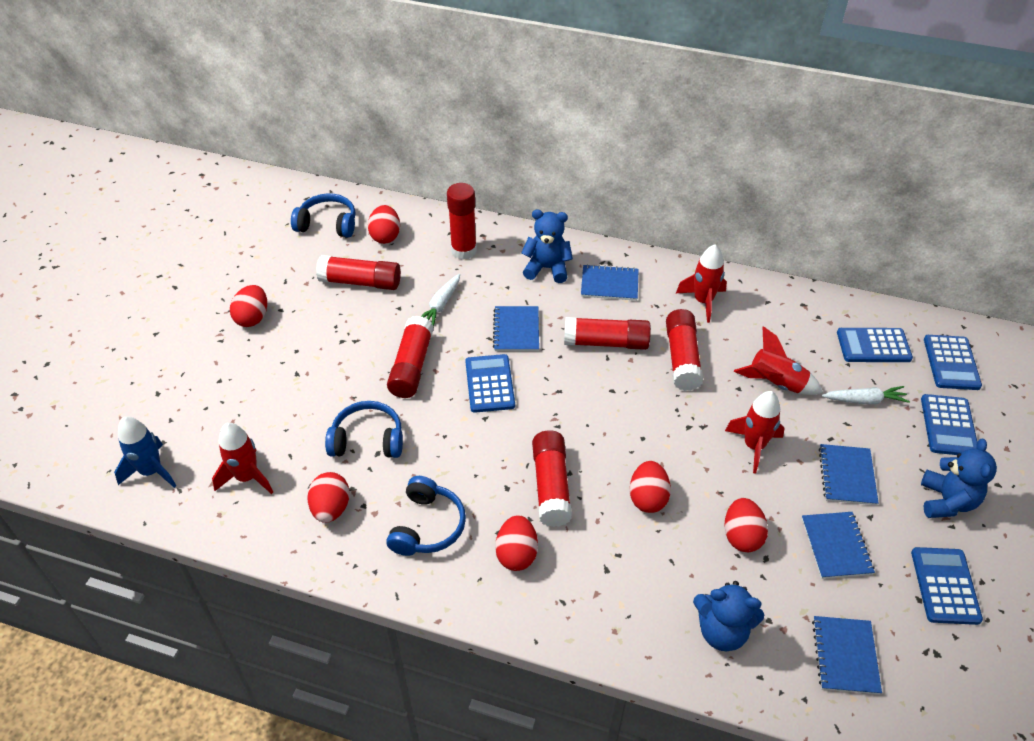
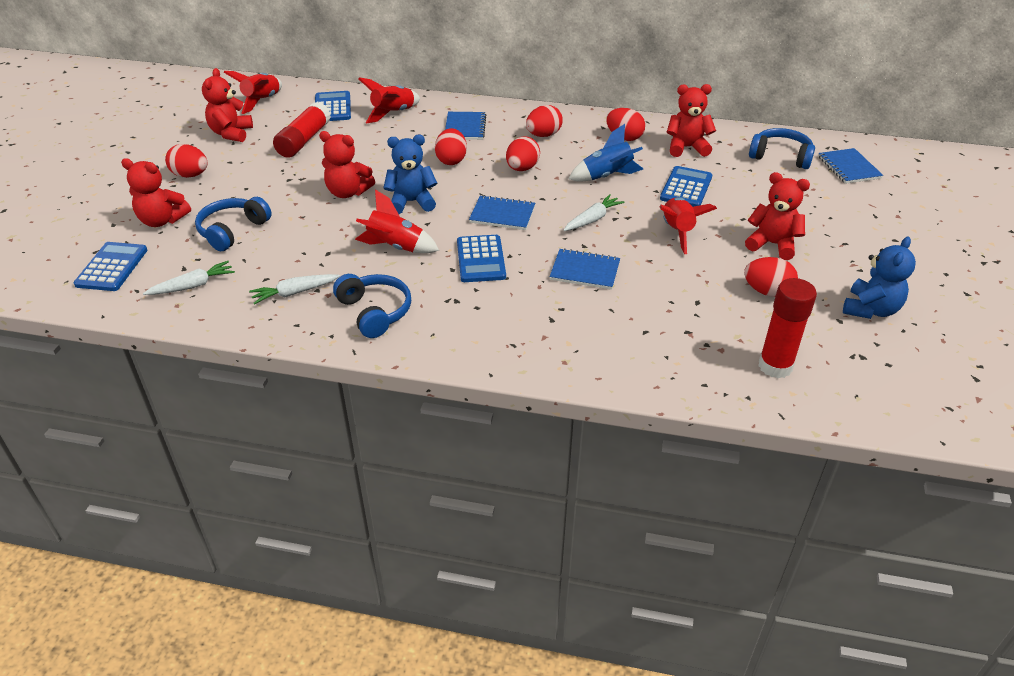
blue calculator: 5 -> 4
blue notebook: 5 -> 4
blue teddy bear: 3 -> 2
red glue stick: 6 -> 2
red teddy bear: 0 -> 5
white carrot: 2 -> 3

